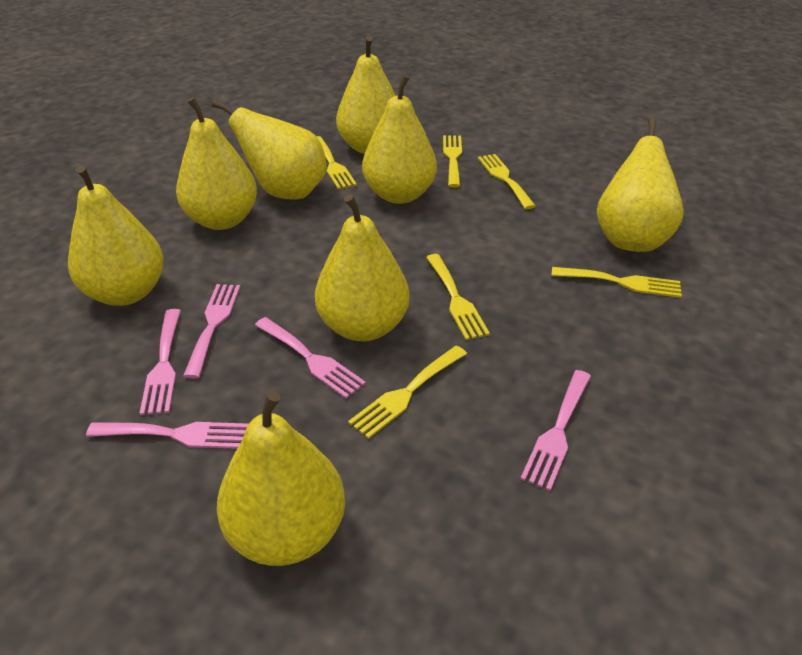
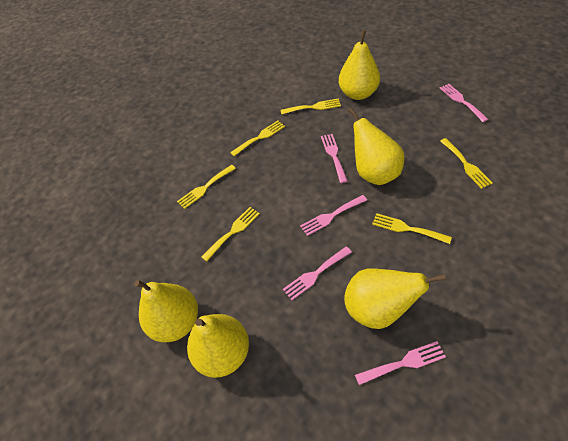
yellow pear: 8 -> 5

